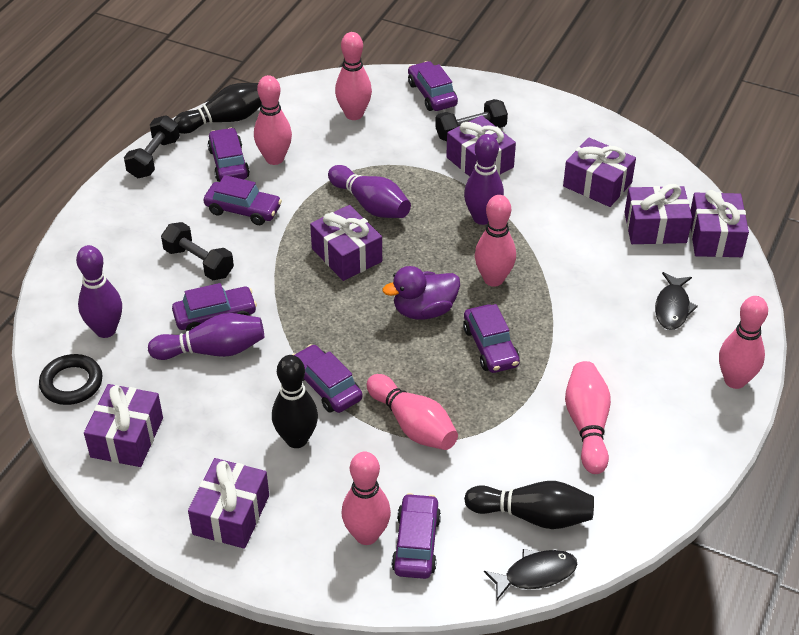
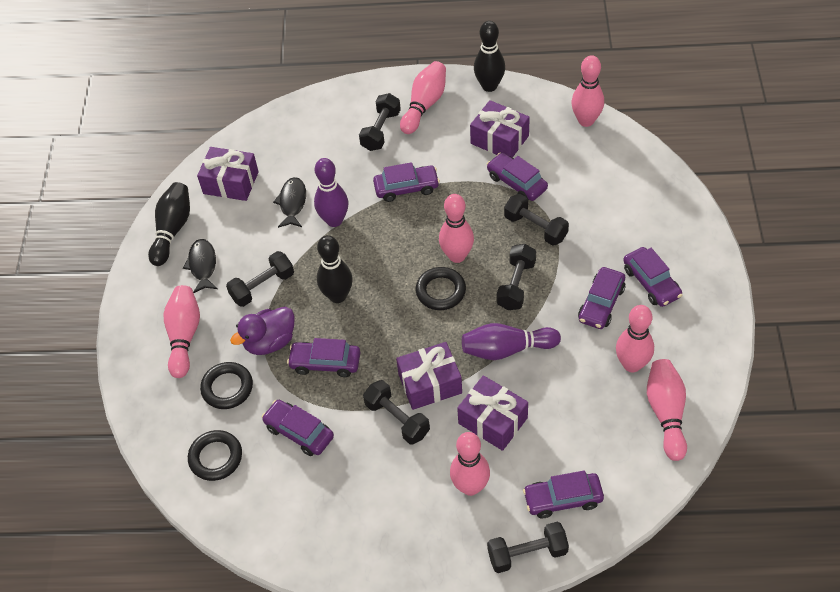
black dumbbell: 3 -> 6
black ring: 1 -> 3
purple bowling pin: 4 -> 2
purple gift: 7 -> 4

